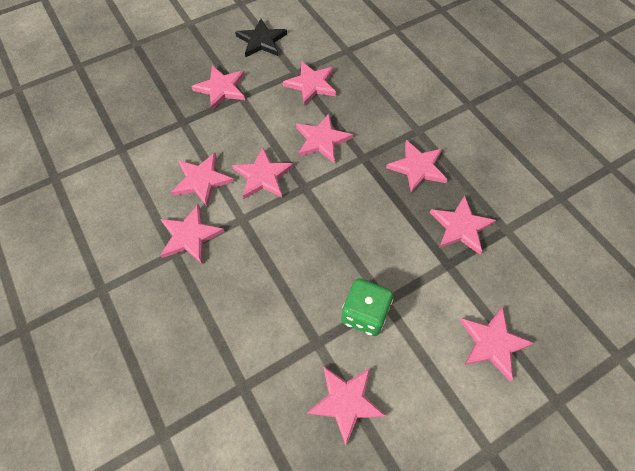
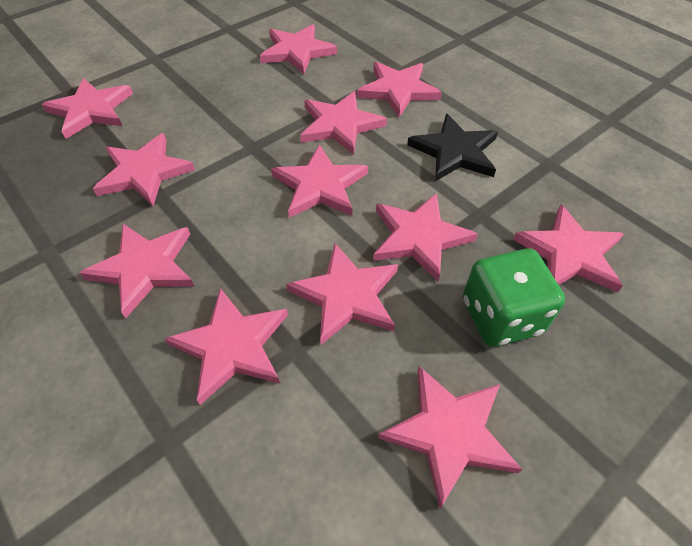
pink star: 10 -> 12

